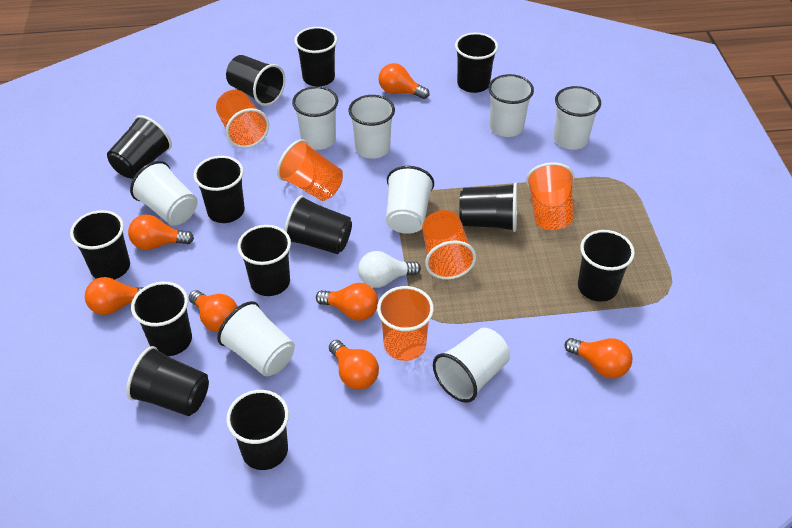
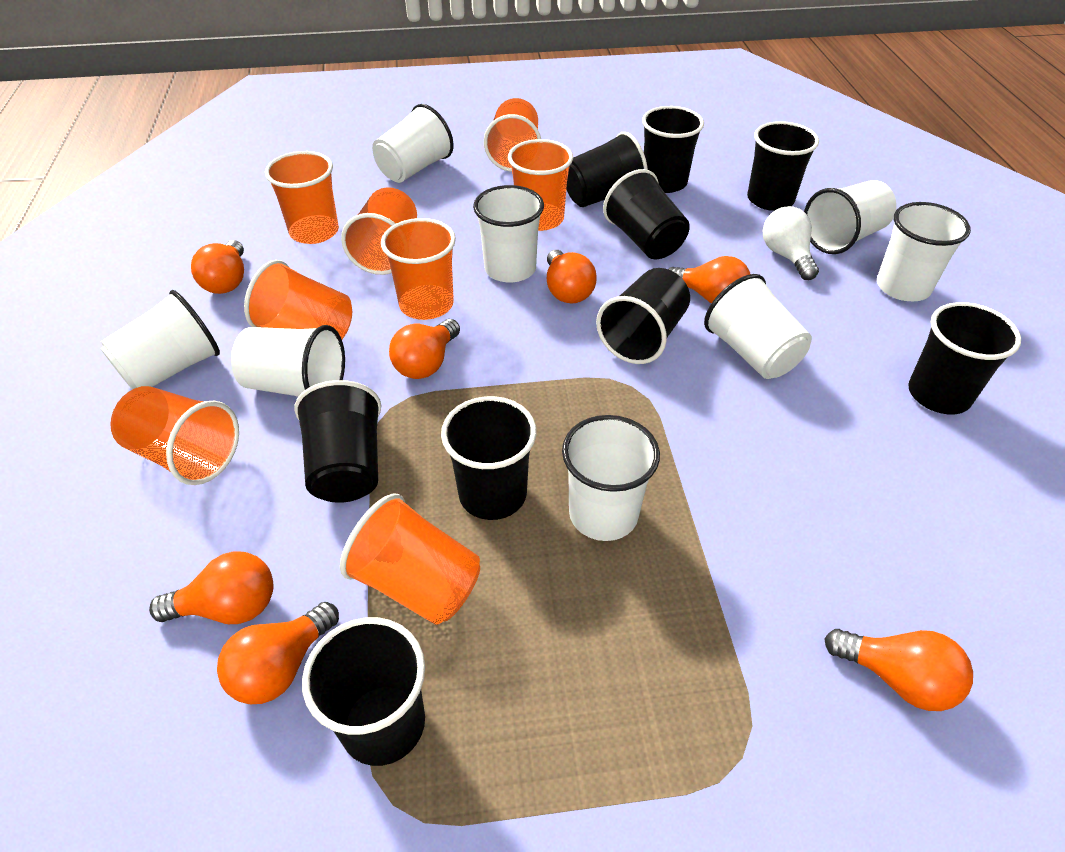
black cup: 13 -> 9
orange cup: 5 -> 8

